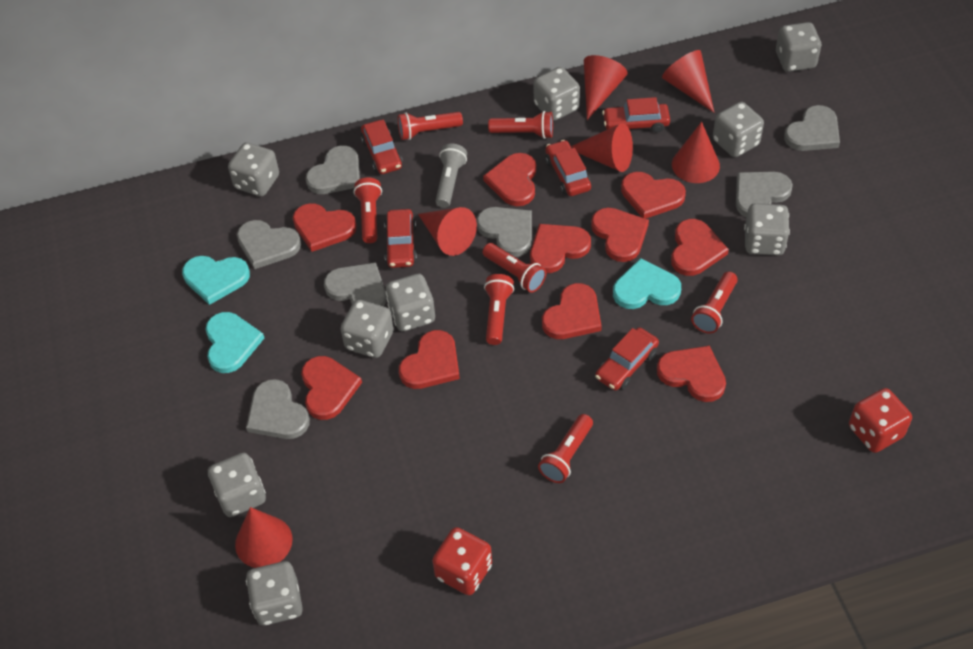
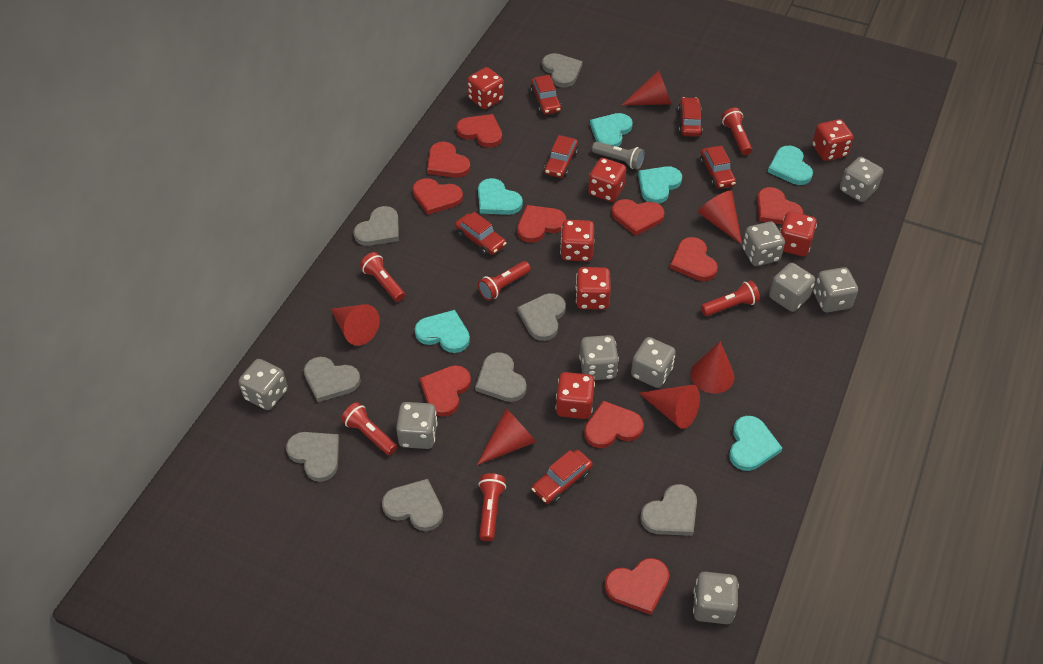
grey heart: 7 -> 8
red car: 5 -> 6
red dice: 2 -> 7
red flashlight: 7 -> 6
turquoise heart: 3 -> 6

